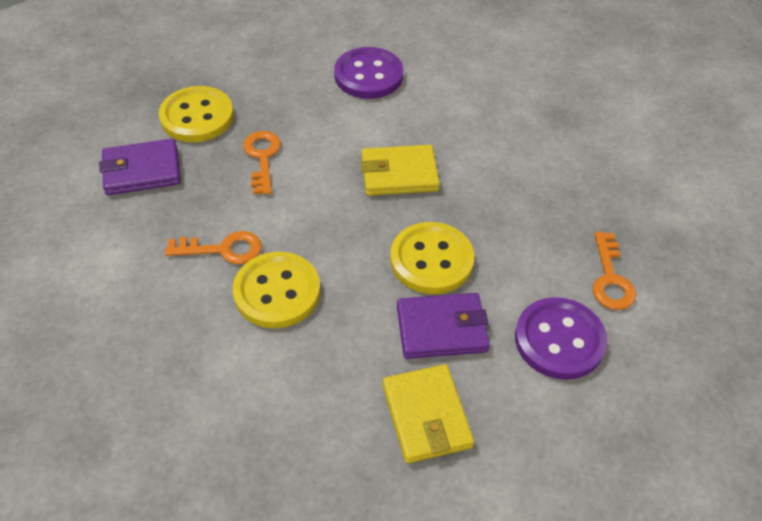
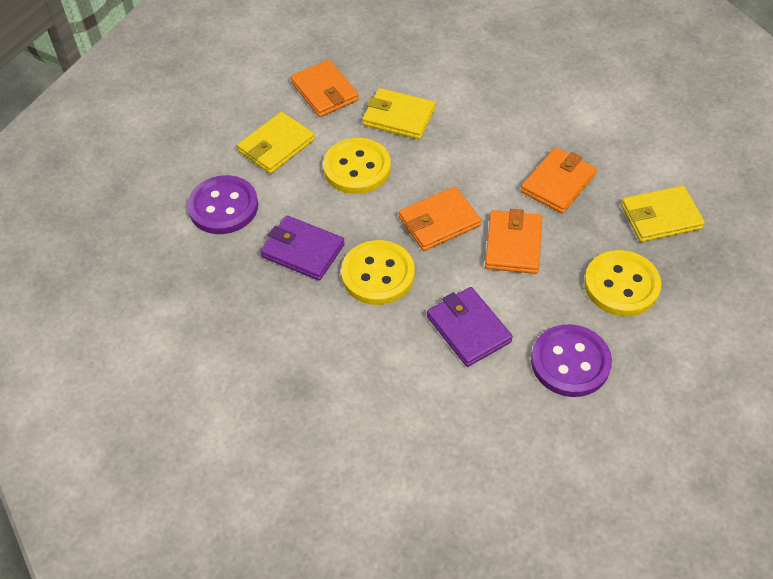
orange key: 3 -> 0
orange wallet: 0 -> 4
yellow wallet: 2 -> 3

